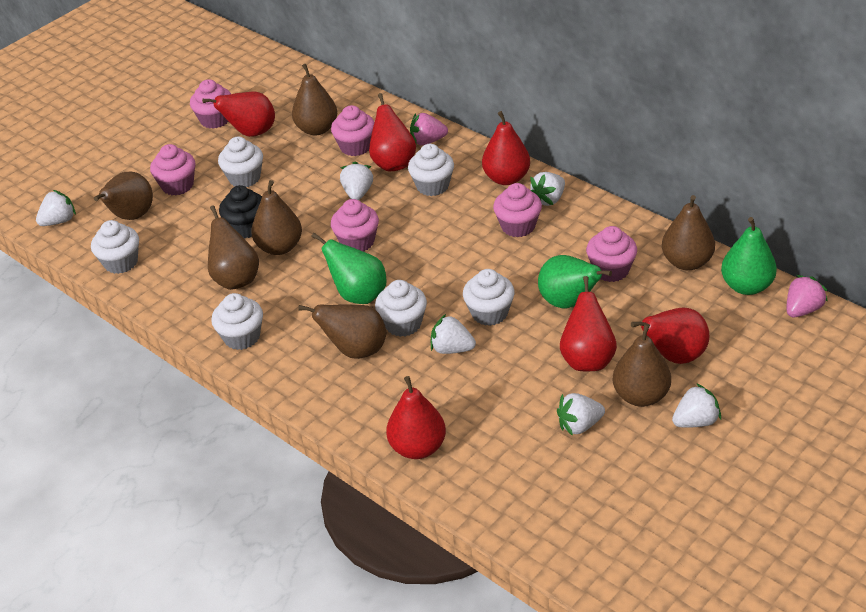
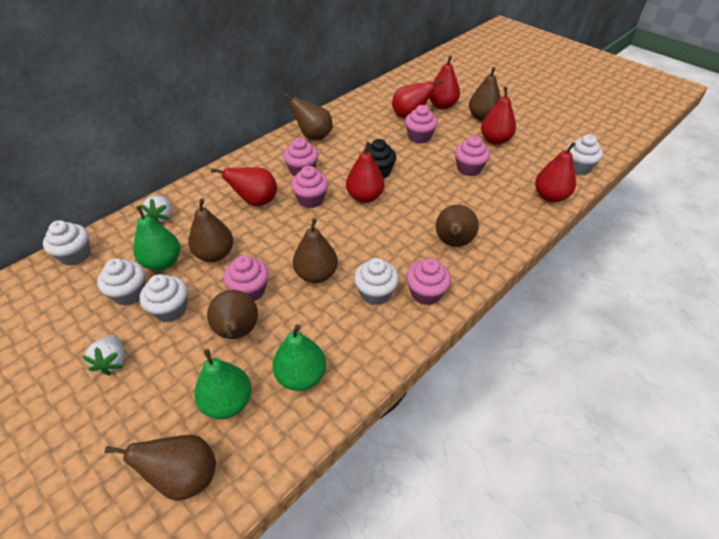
pink strawberry: 2 -> 0
white cupcake: 6 -> 5
white strawberry: 6 -> 2

